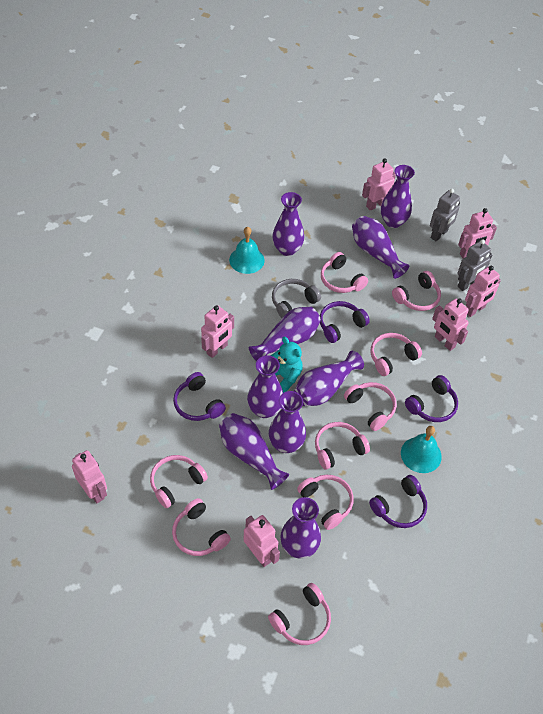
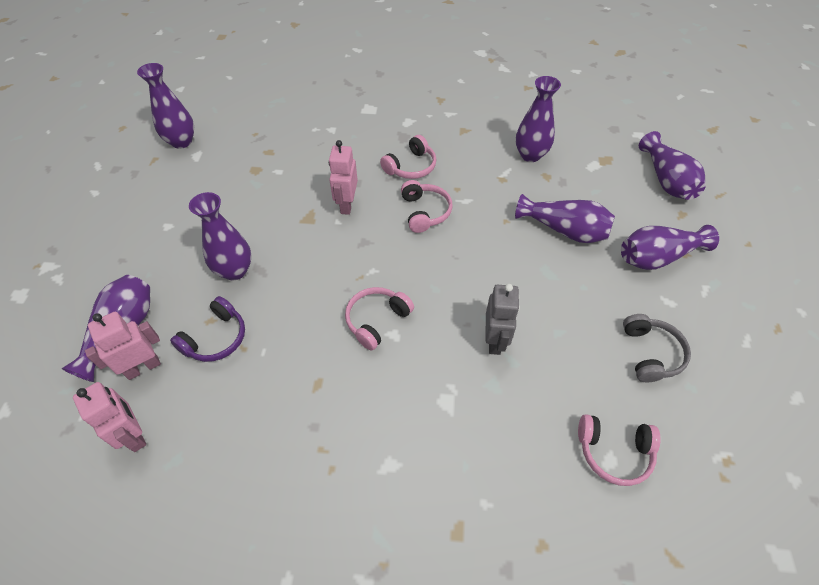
grey robot: 2 -> 1
pink headphones: 9 -> 4
pink robot: 7 -> 3
purple headphones: 4 -> 1
purple vase: 9 -> 7
turquoise bell: 2 -> 0
turquoise teddy bear: 1 -> 0

